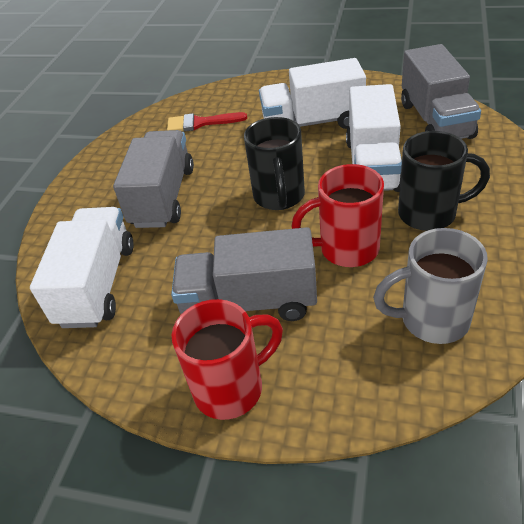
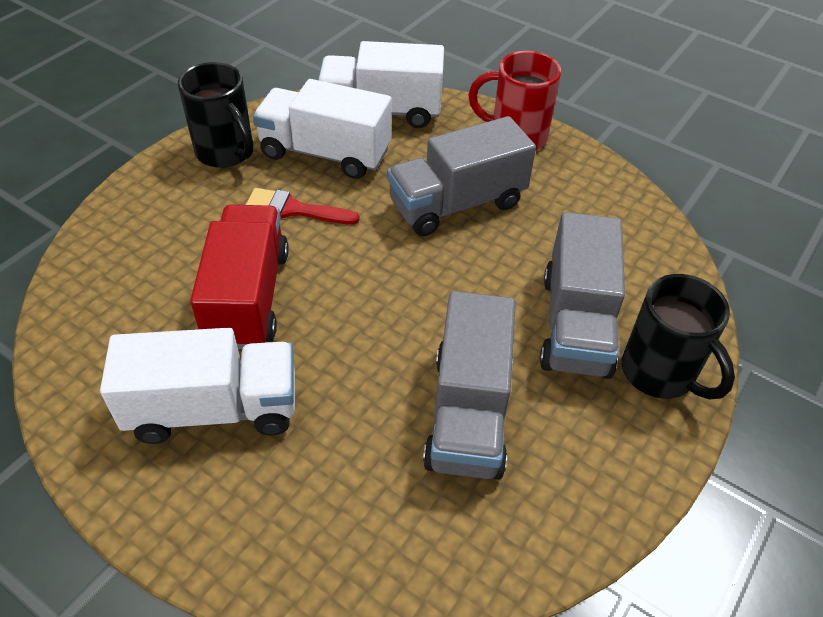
grey mug: 1 -> 0
red mug: 2 -> 1
red truck: 0 -> 1

